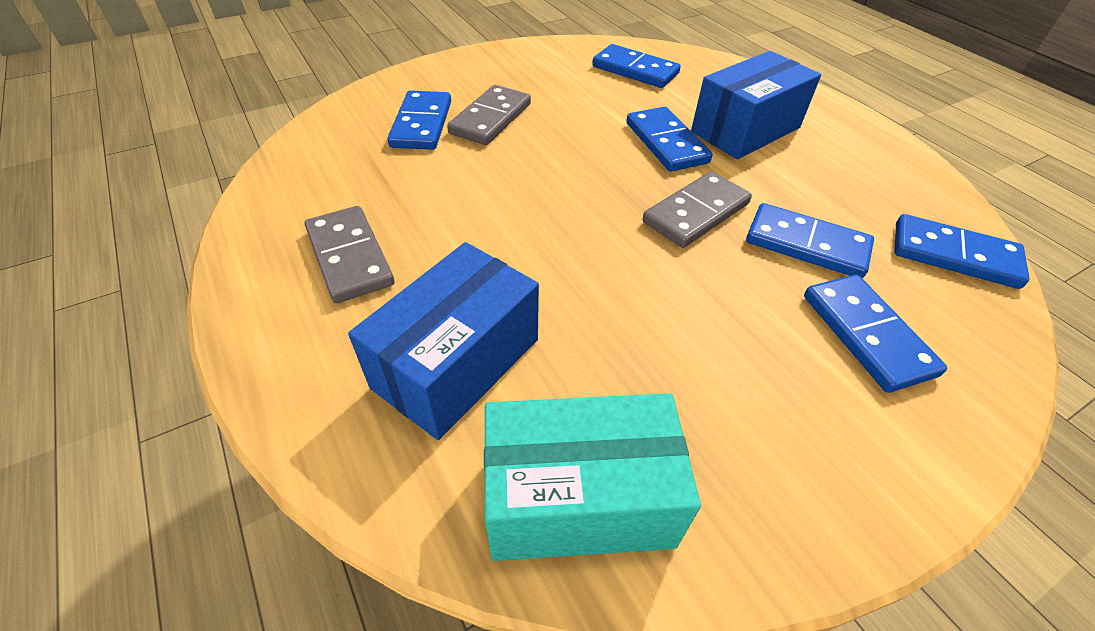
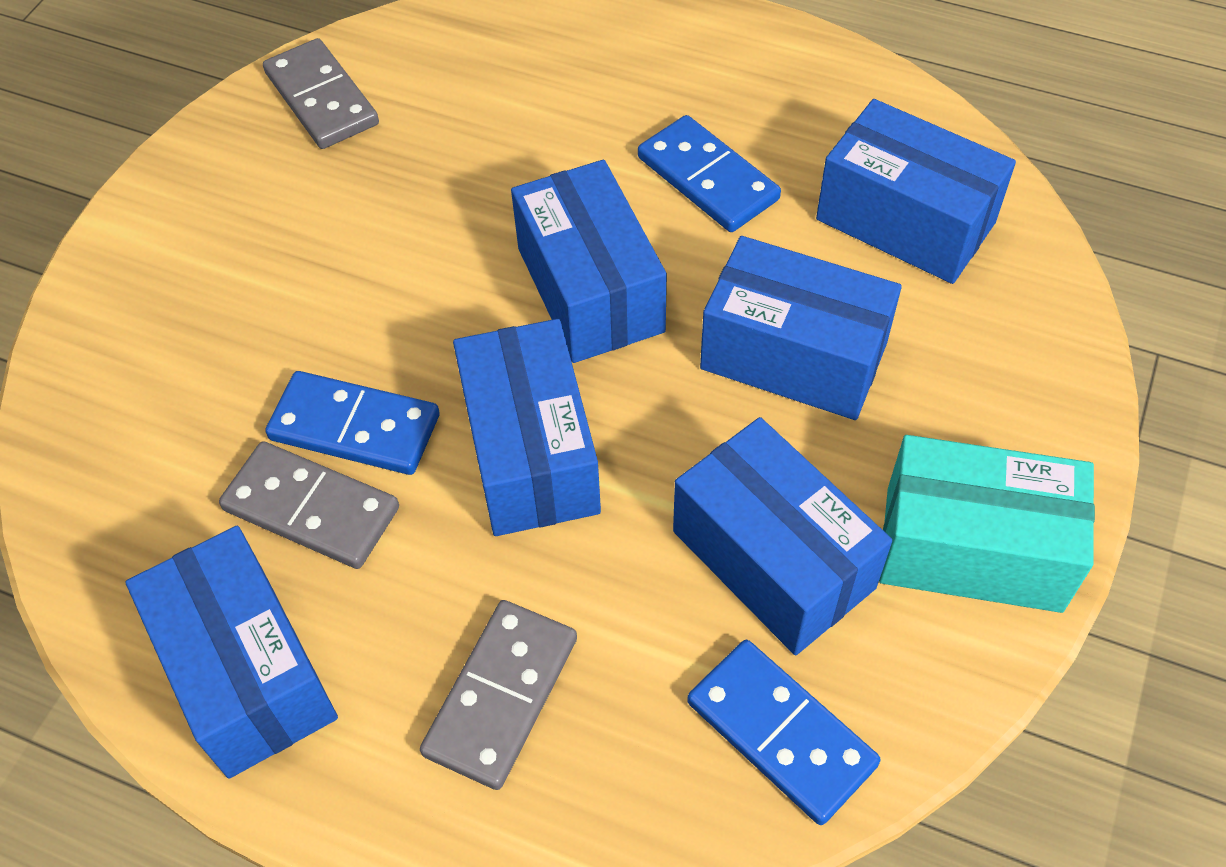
blue box: 2 -> 6
blue domino: 6 -> 3

